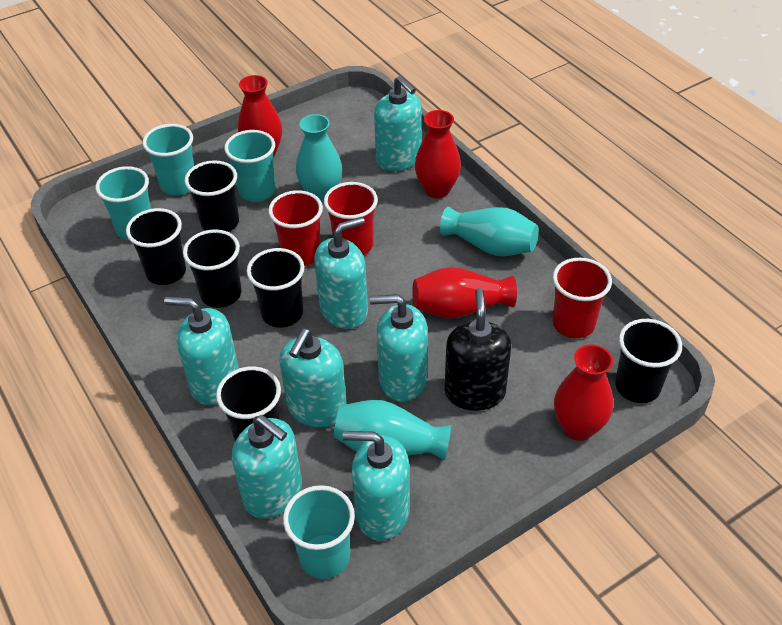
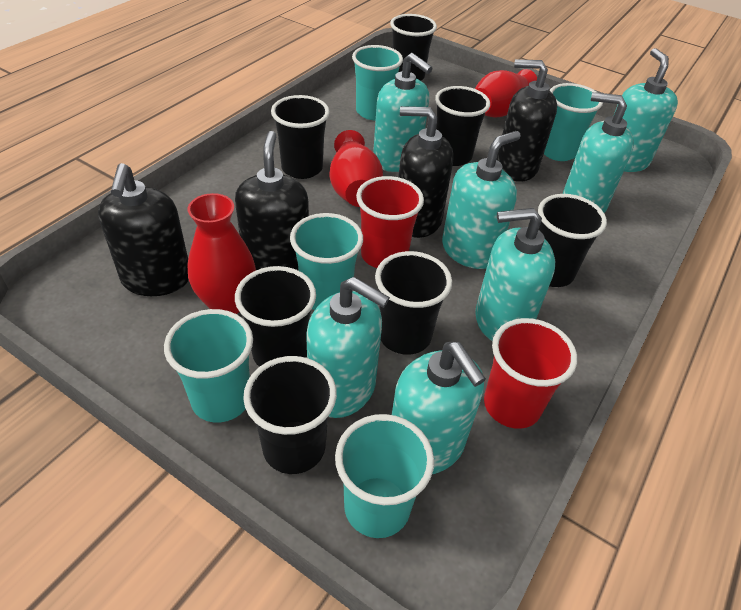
black cup: 6 -> 7
black soap dispenser: 1 -> 4
red cup: 3 -> 2
red vase: 4 -> 3
turquoise cup: 4 -> 5
turquoise vase: 3 -> 0

